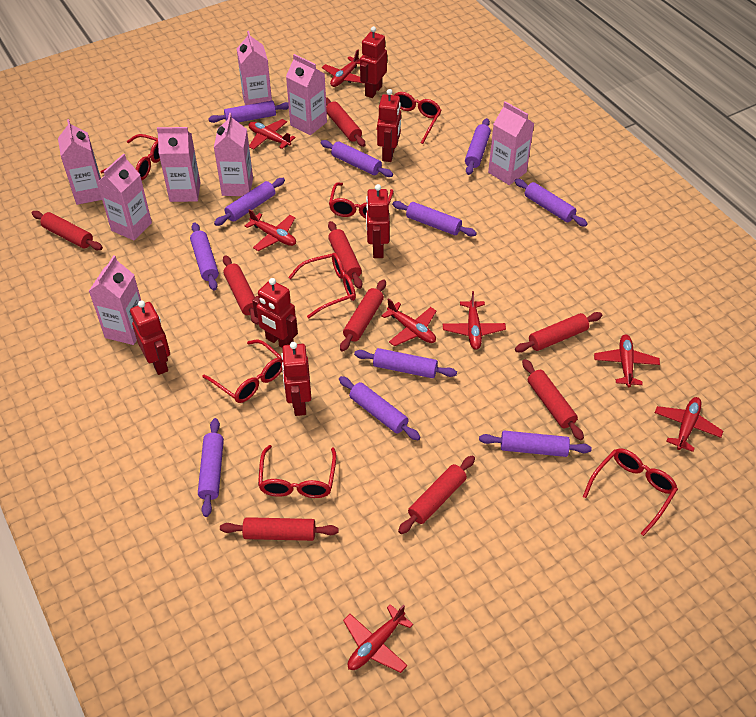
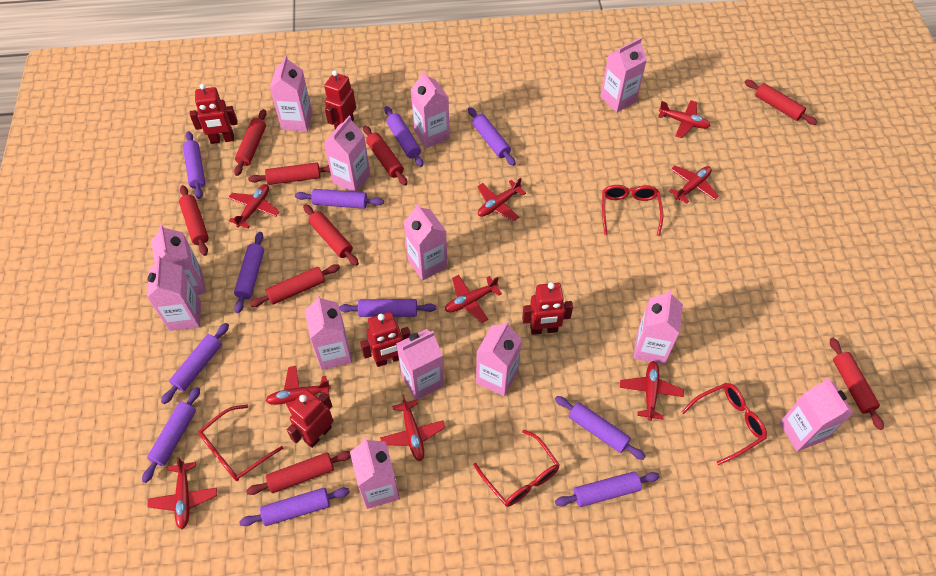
pink carton: 8 -> 13
red glasses: 7 -> 4
red plane: 8 -> 9
red robot: 6 -> 5

